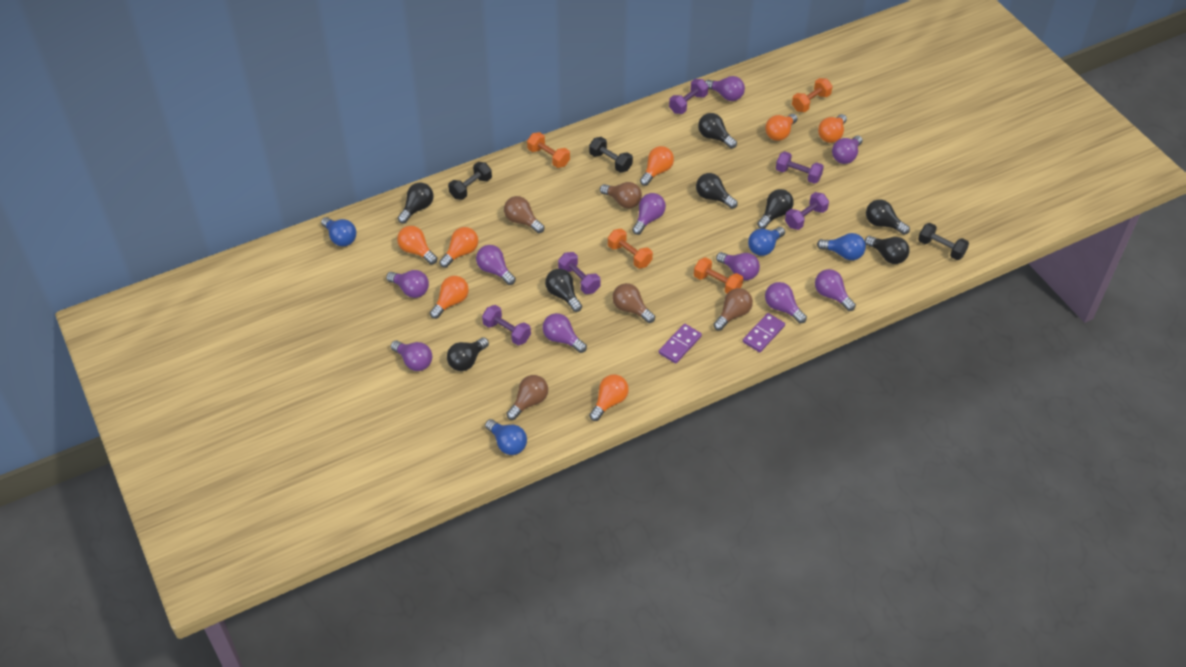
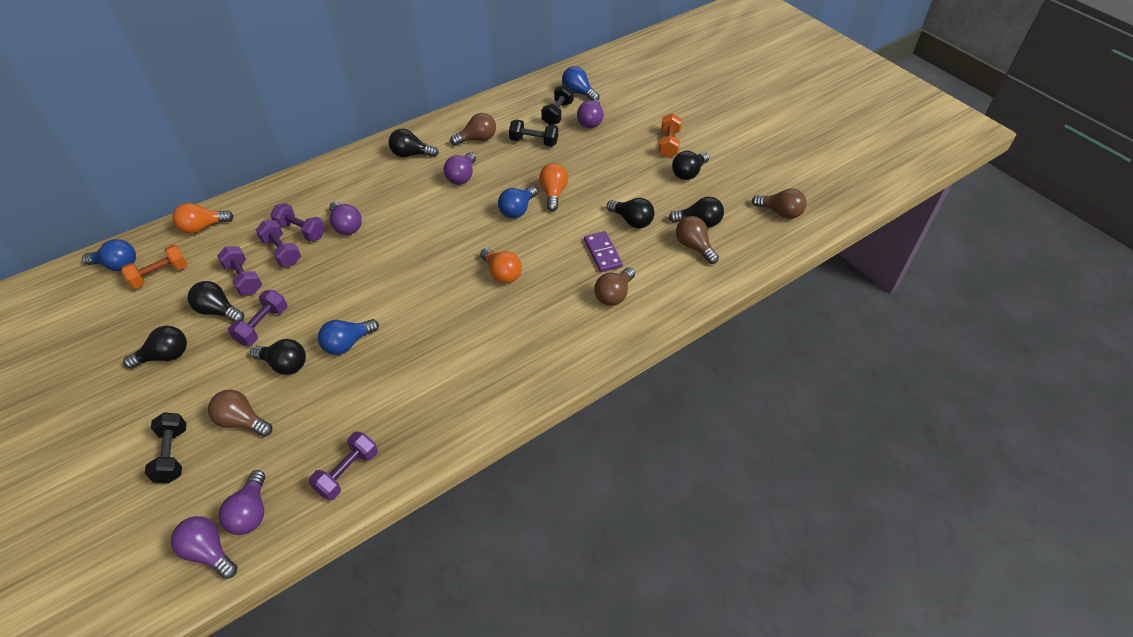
black light bulb: 8 -> 7
orange dumbbell: 4 -> 2
orange light bulb: 7 -> 3
purple domino: 2 -> 1
purple light bulb: 10 -> 5

